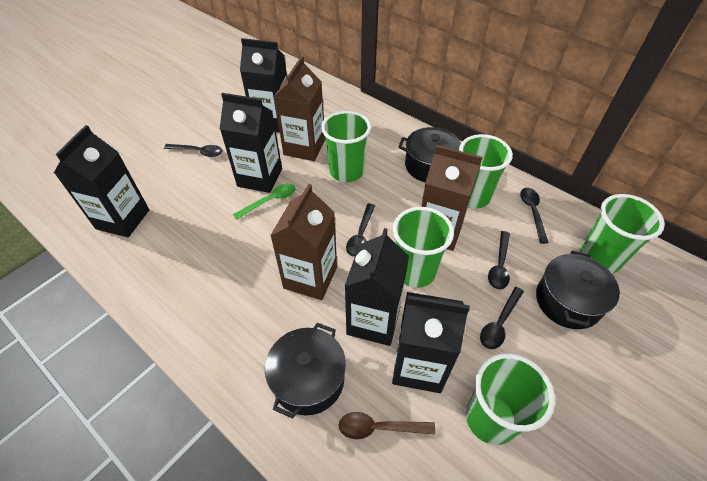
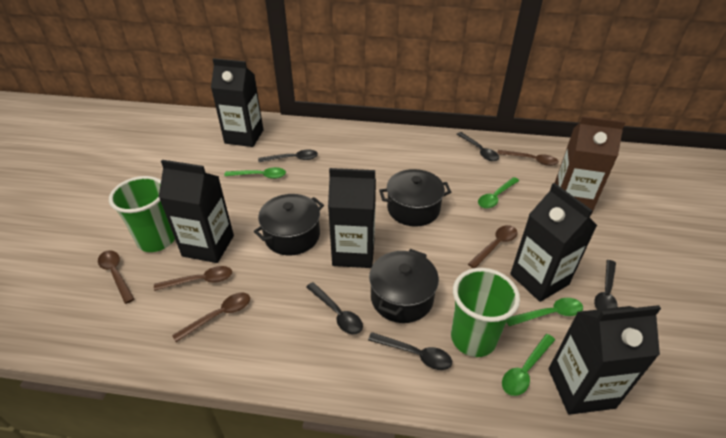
brown carton: 3 -> 1
brown spoon: 1 -> 5
green cup: 5 -> 2
green spoon: 1 -> 4

